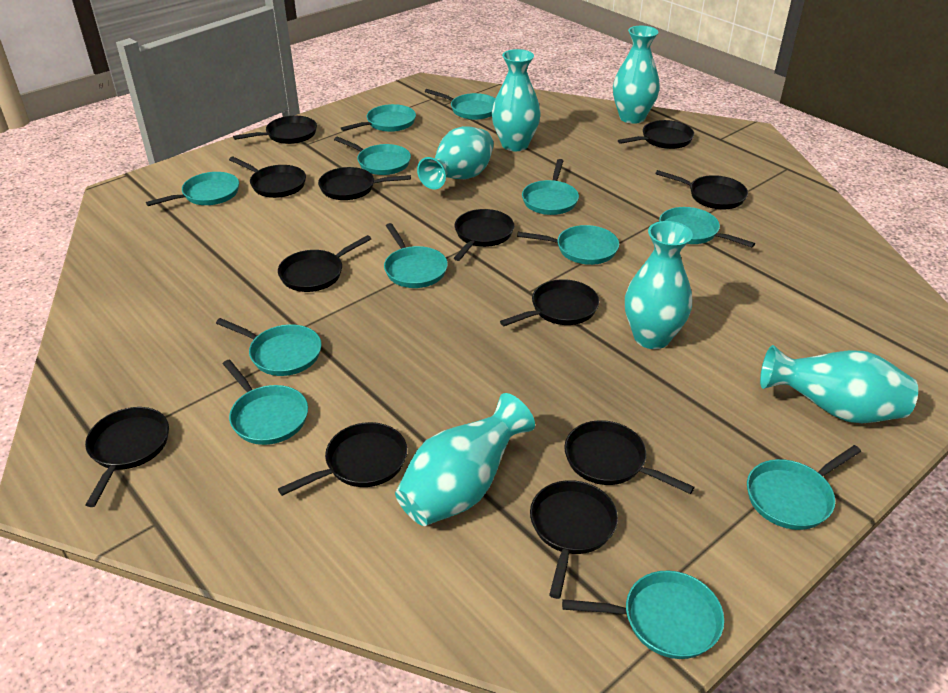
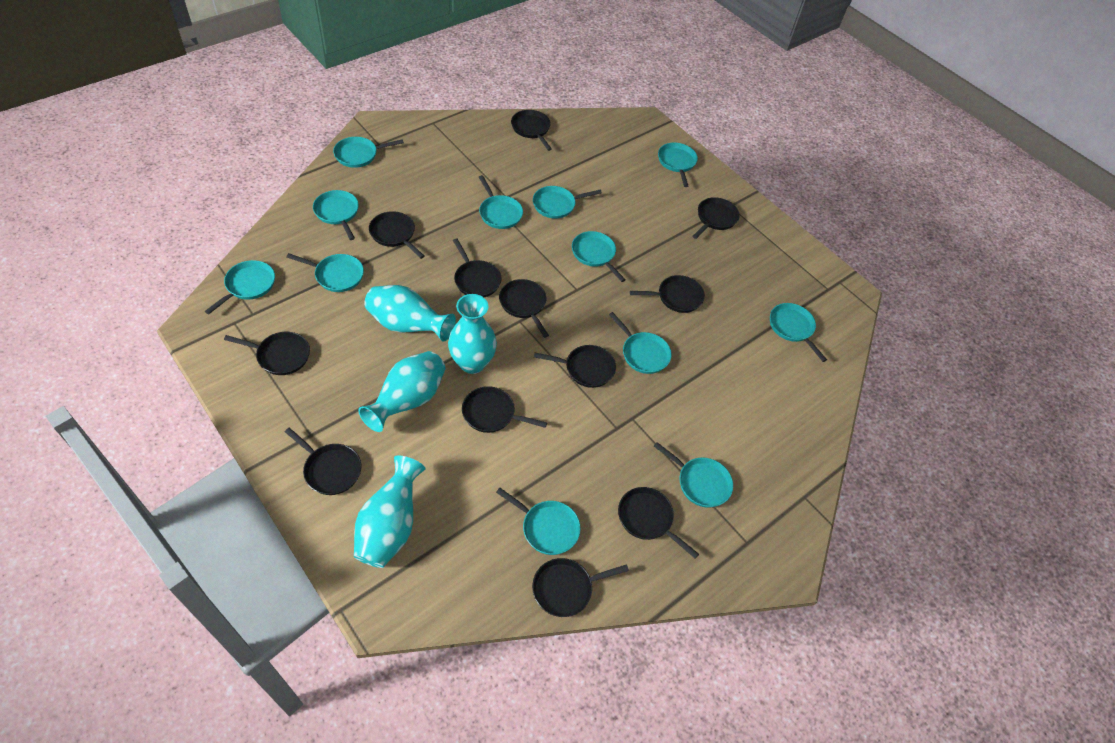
turquoise vase: 6 -> 4

